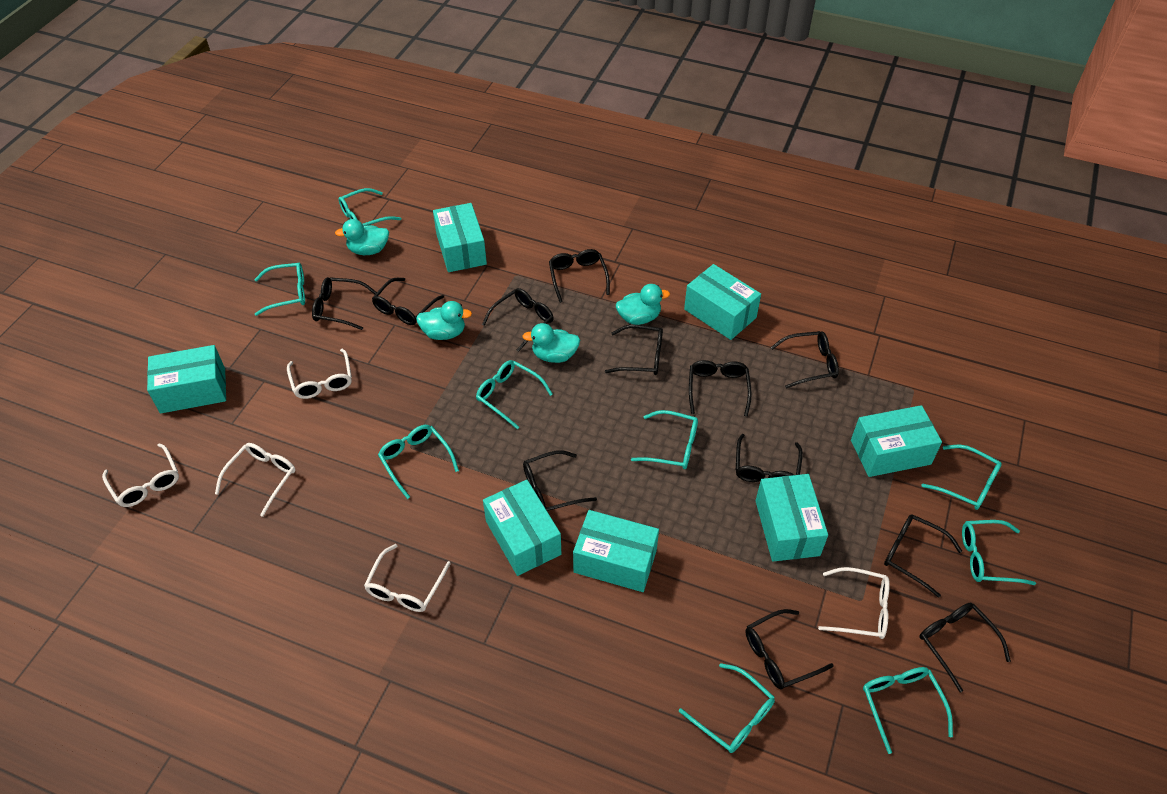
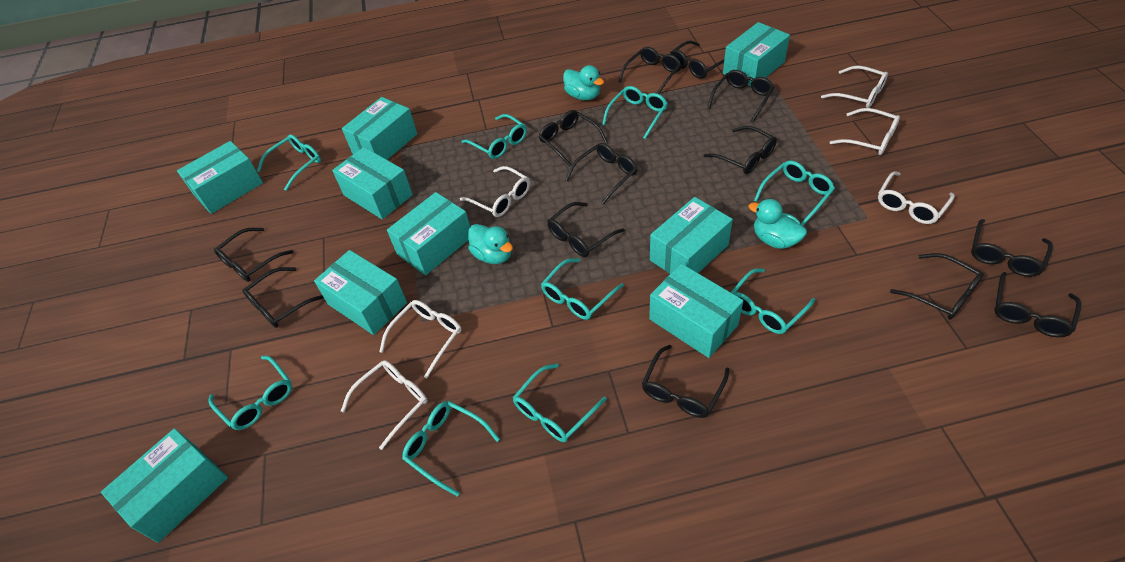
black glasses: 12 -> 13
turquoise box: 7 -> 9
turquoise duck: 4 -> 3
white glasses: 5 -> 6

